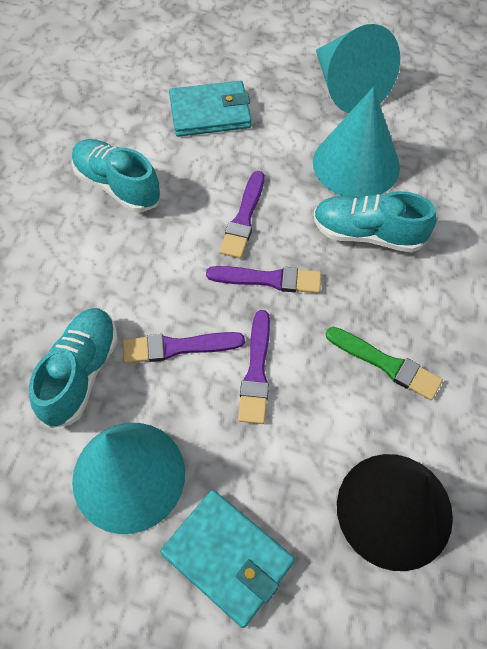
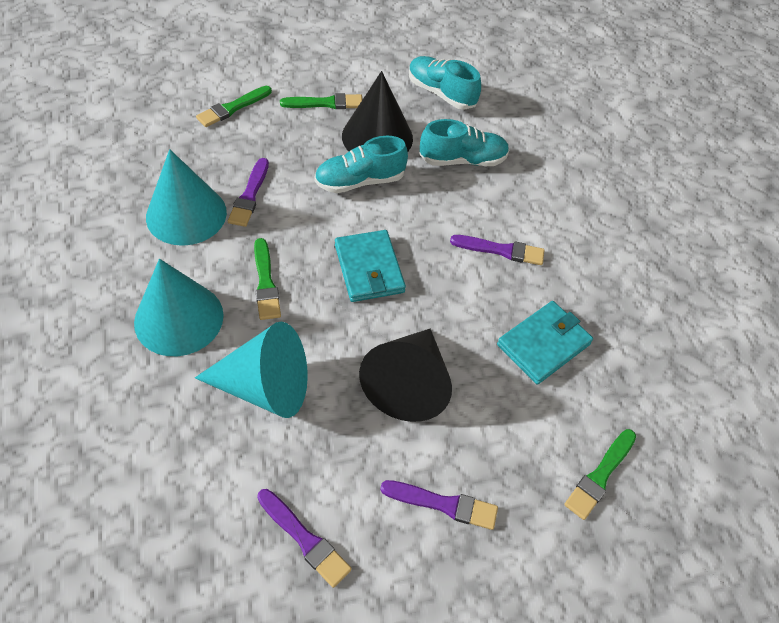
black cone: 1 -> 2
green brush: 1 -> 4

